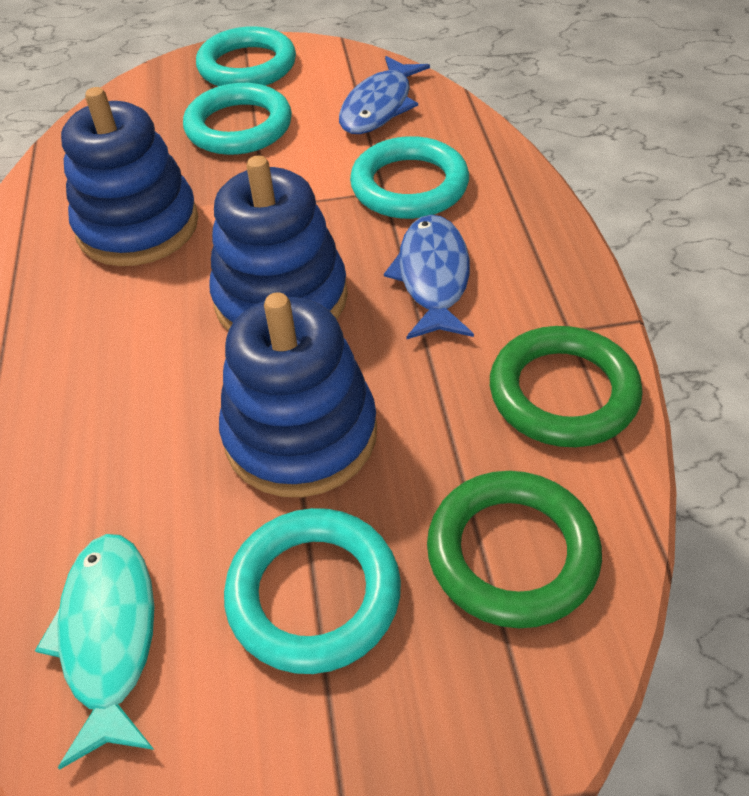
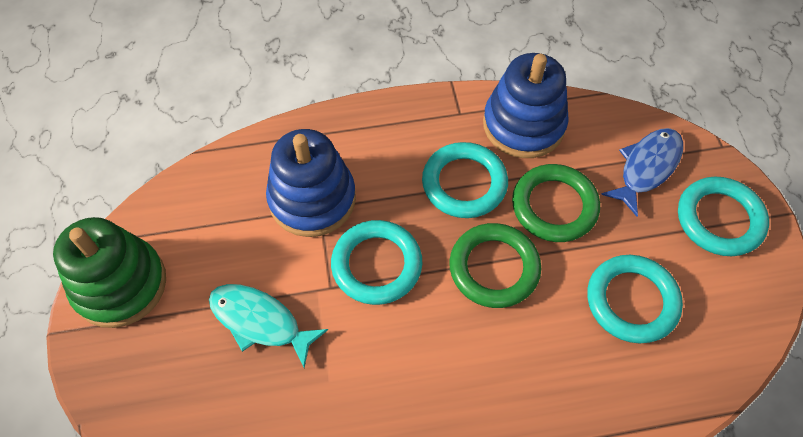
blue fish: 2 -> 1
blue stacking toy: 3 -> 2
green stacking toy: 0 -> 1

